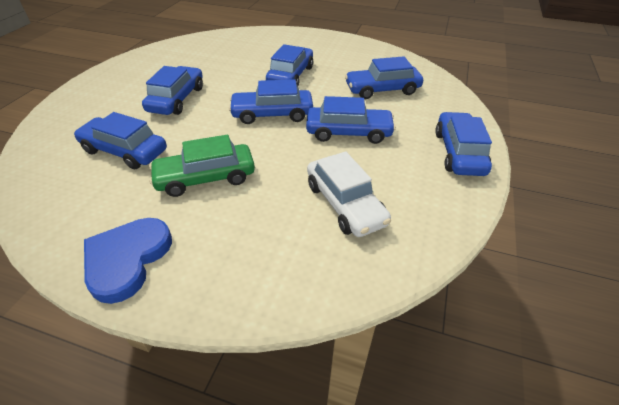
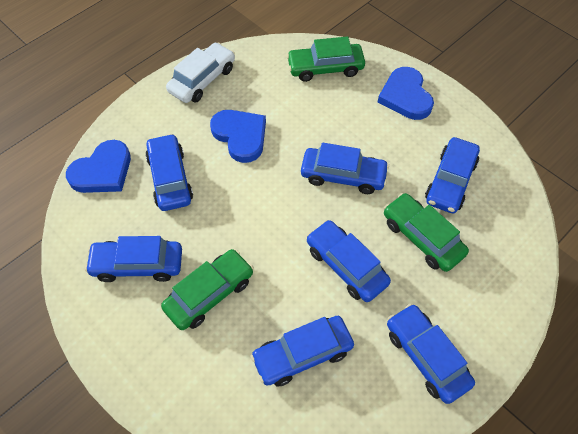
blue heart: 1 -> 3
green car: 1 -> 3

